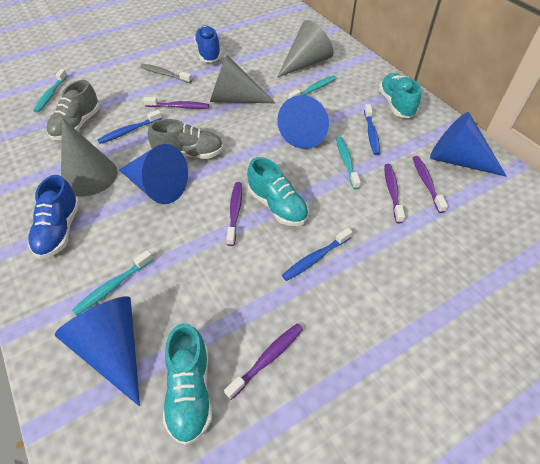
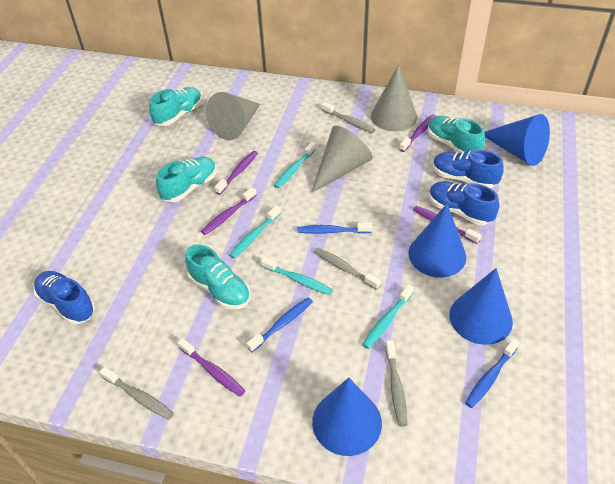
blue shoe: 2 -> 3
grey shoe: 2 -> 0
grey toothbrush: 1 -> 4
turquoise shoe: 3 -> 4

